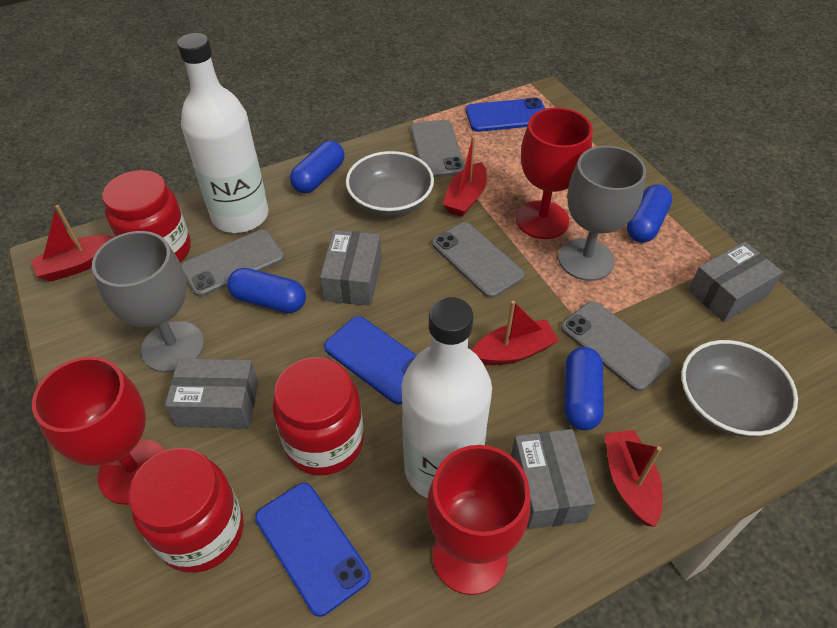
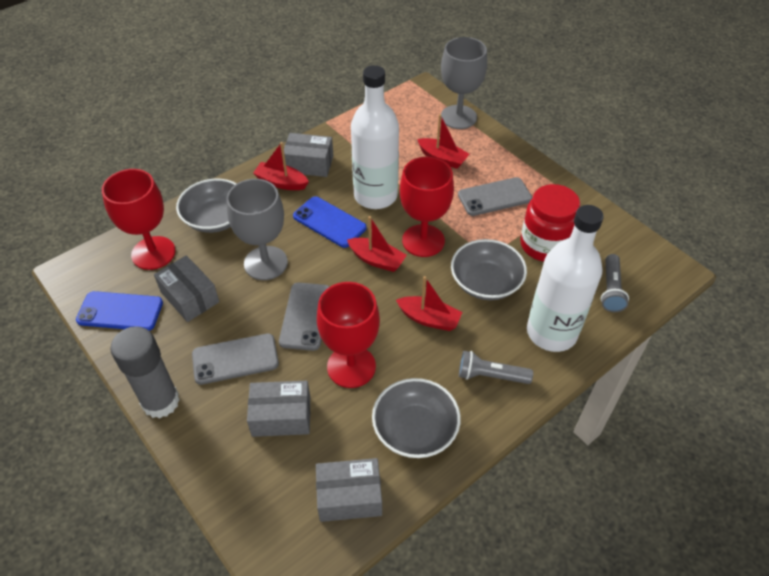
blue capsule: 4 -> 0
blue phone: 3 -> 2
grey bowl: 2 -> 3
grey flashlight: 0 -> 2
grey glue stick: 0 -> 1
grey phone: 4 -> 3
red jar: 3 -> 1

